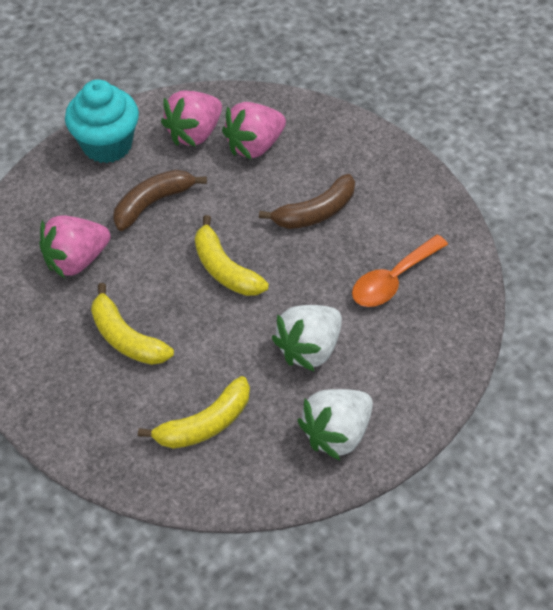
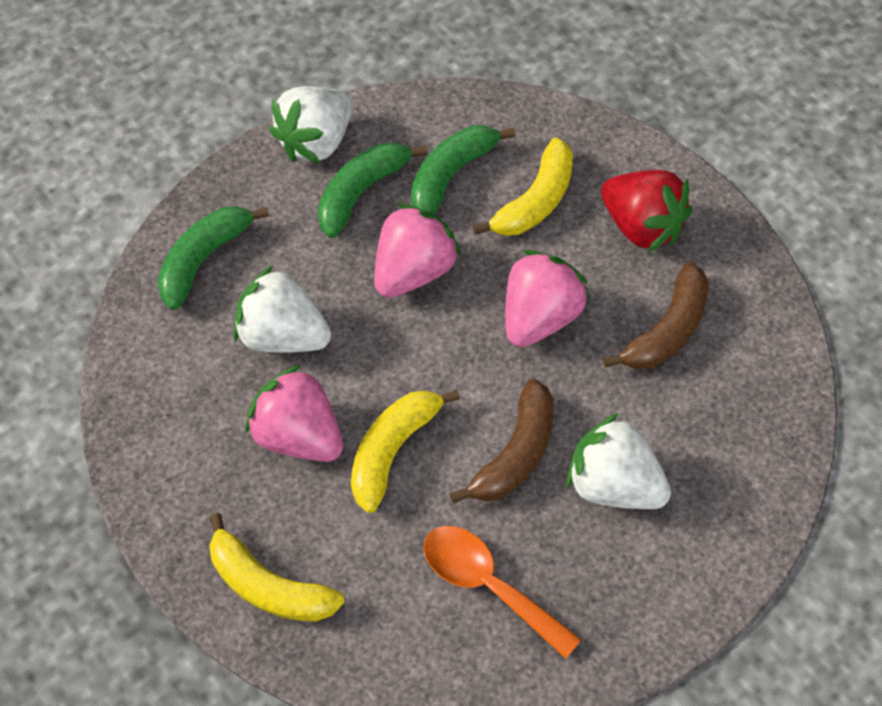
green banana: 0 -> 3
red strawberry: 0 -> 1
turquoise cupcake: 1 -> 0
white strawberry: 2 -> 3

